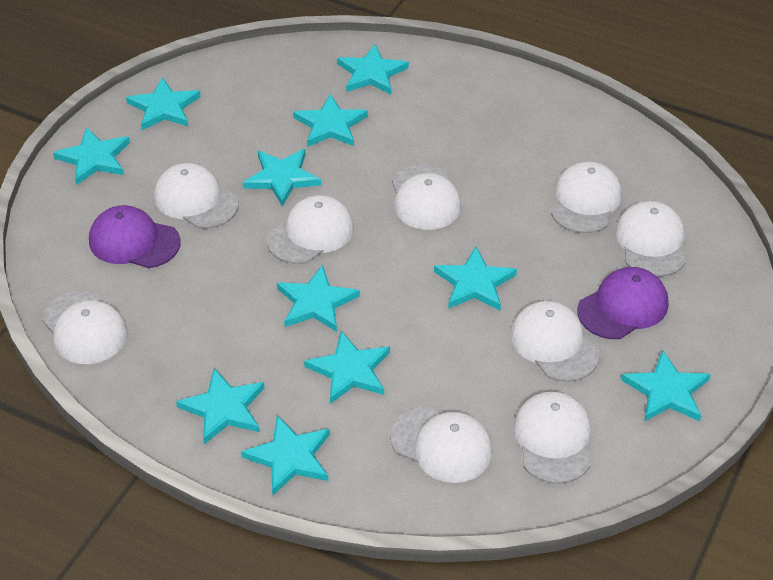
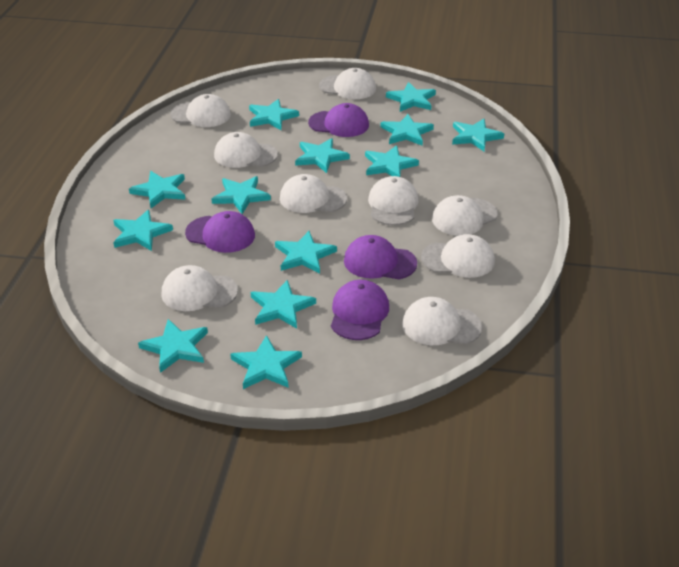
purple cap: 2 -> 4
turquoise star: 11 -> 13

